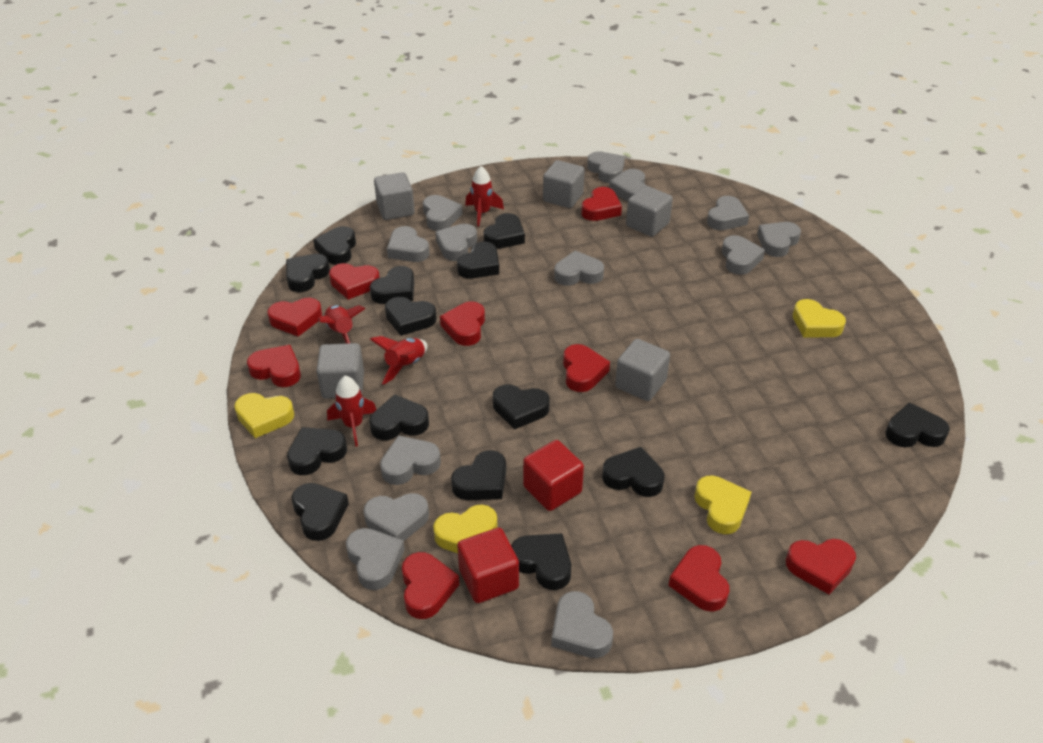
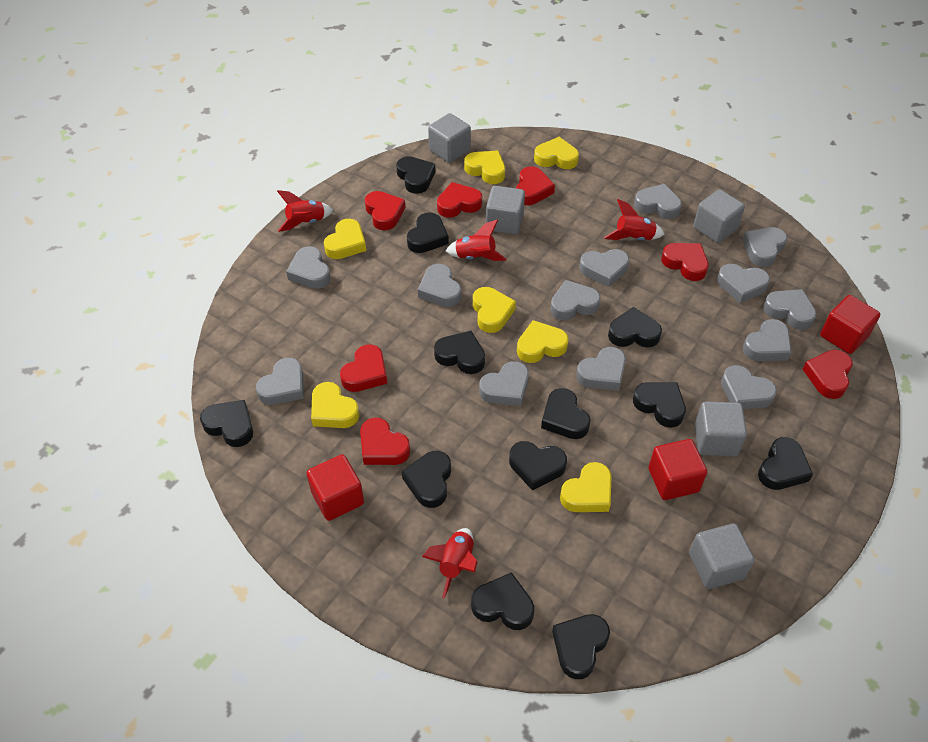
black heart: 14 -> 12
red cube: 2 -> 3
red heart: 9 -> 7
yellow heart: 4 -> 7

